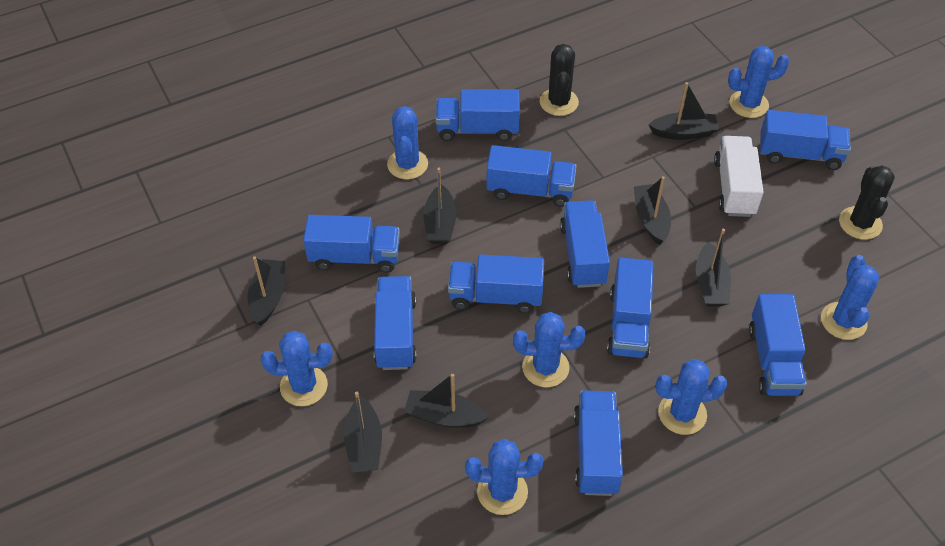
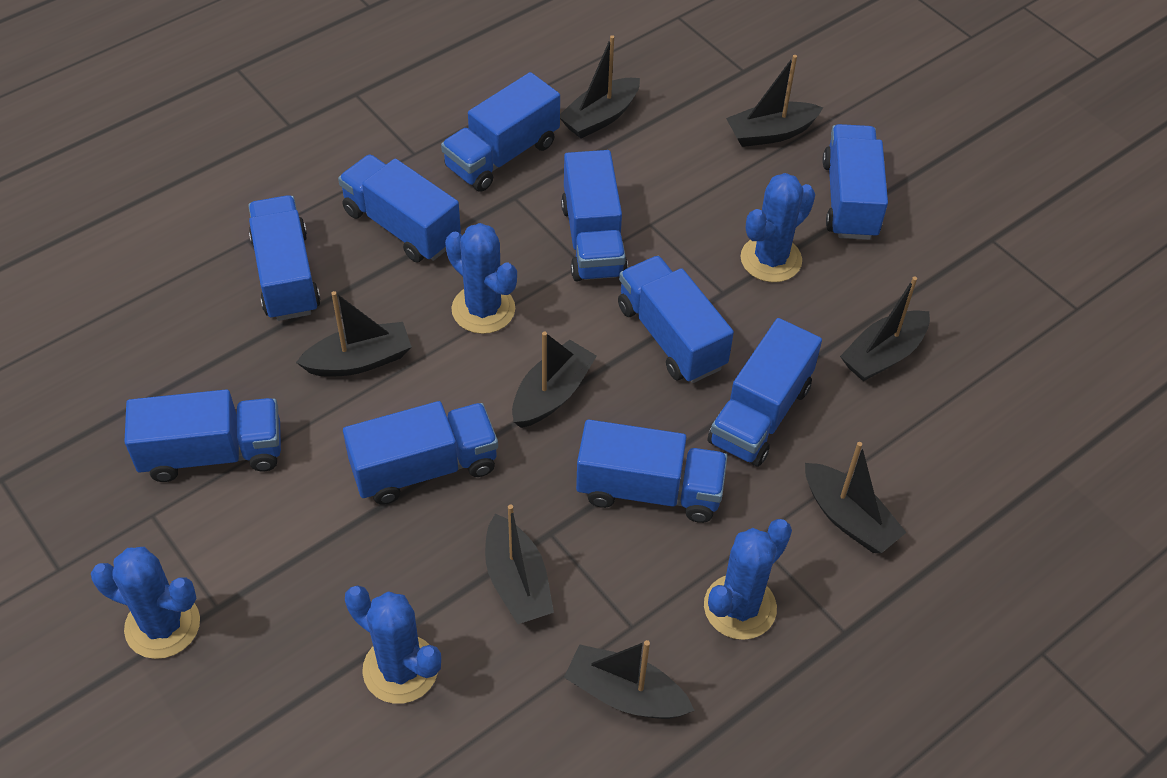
black boat: 7 -> 8
black cactus: 2 -> 0
blue cactus: 7 -> 5
white truck: 1 -> 0

